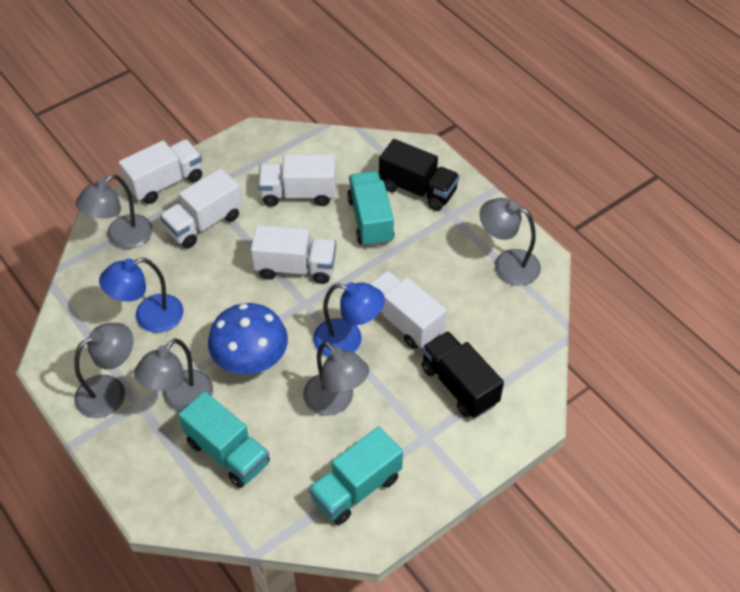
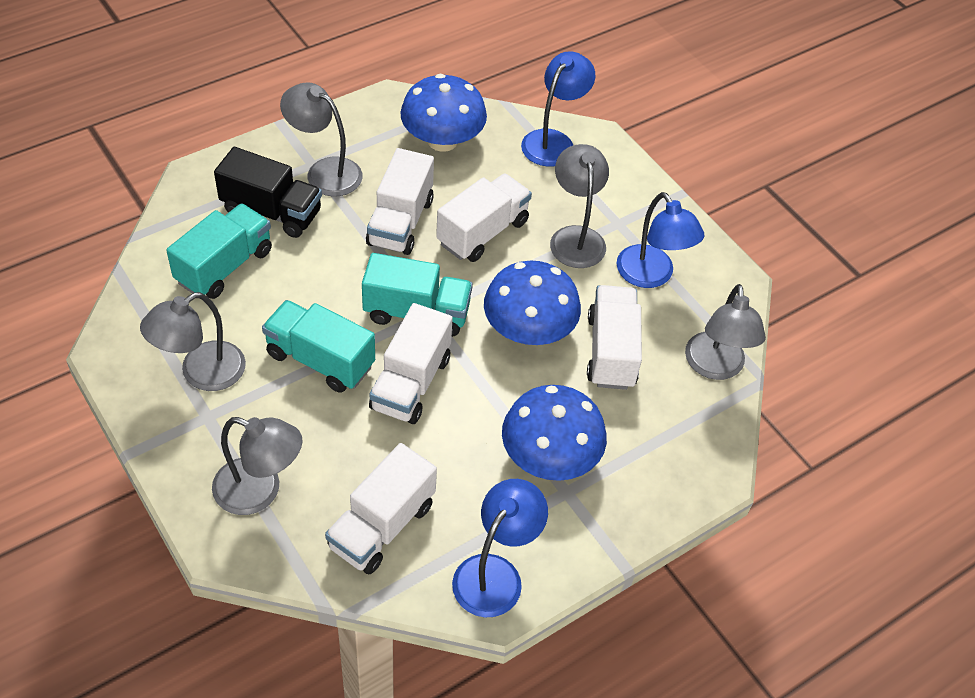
black truck: 2 -> 1
blue lamp: 2 -> 3
blue mushroom: 1 -> 3

